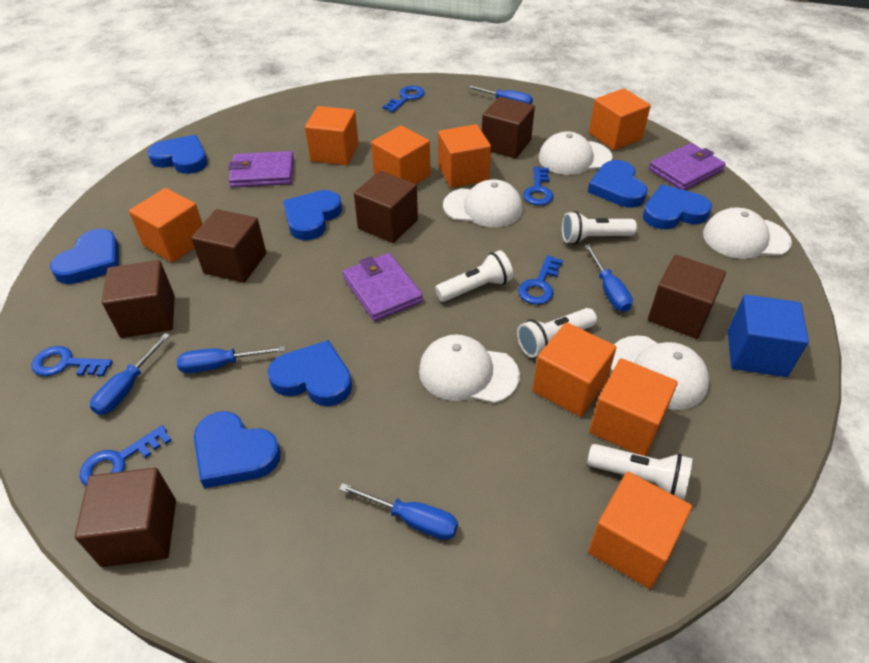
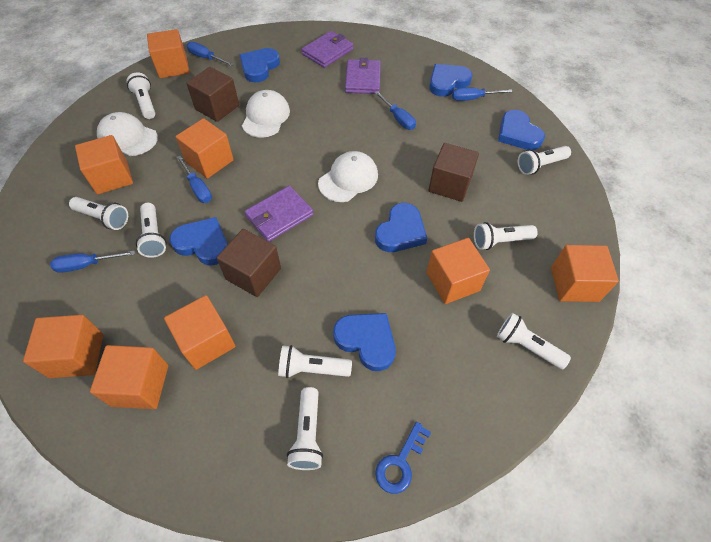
blue cube: 1 -> 0
blue heart: 7 -> 6
blue key: 5 -> 1
brown cube: 6 -> 3
white cap: 5 -> 3
white flashlight: 4 -> 8

